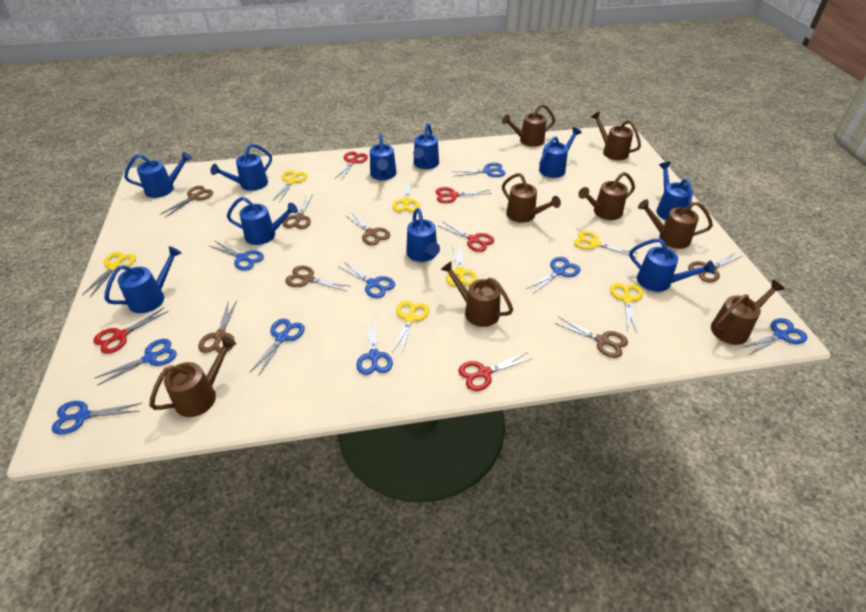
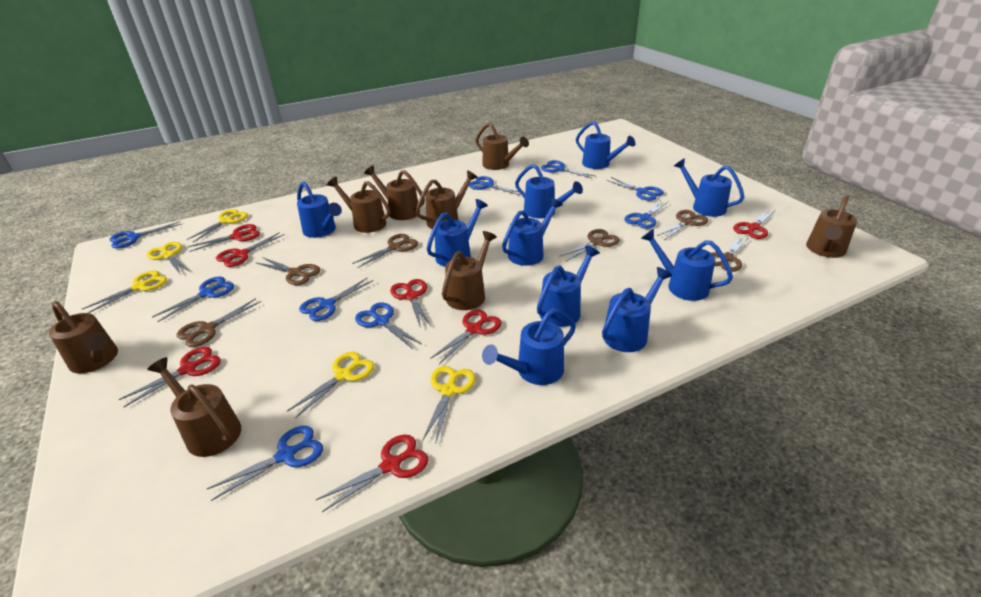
brown scissors: 7 -> 6
red scissors: 5 -> 7
yellow scissors: 7 -> 5

